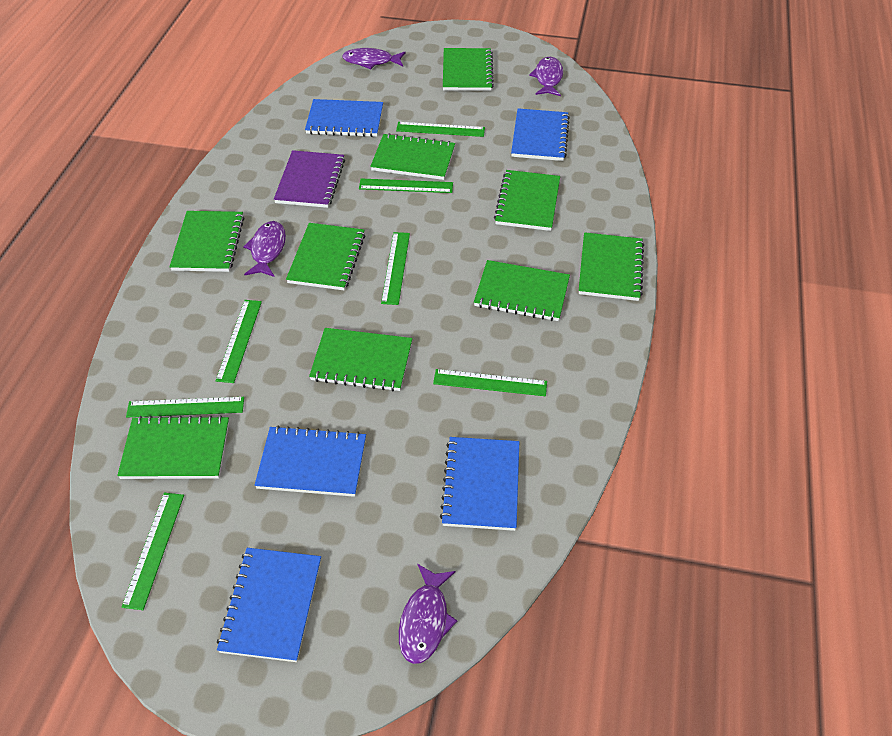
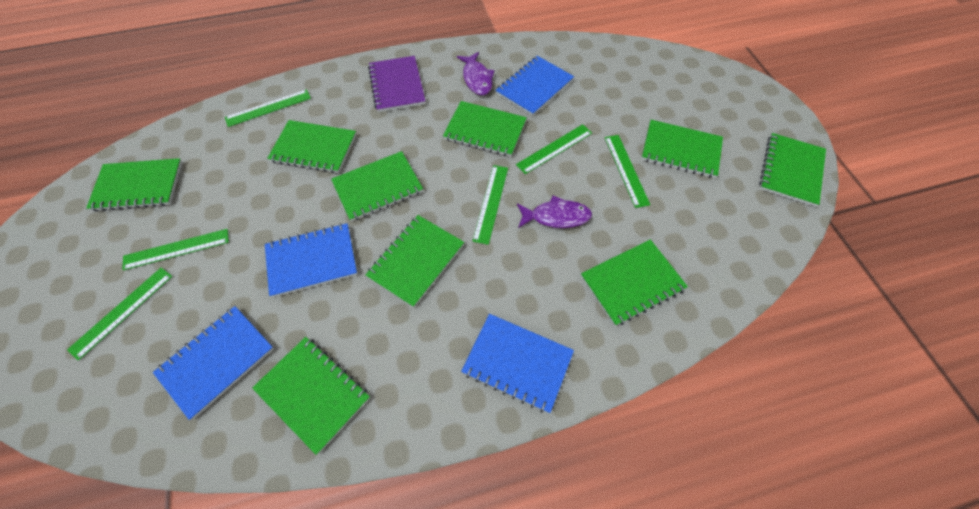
blue notebook: 5 -> 4
green ruler: 7 -> 6
purple fish: 4 -> 2

